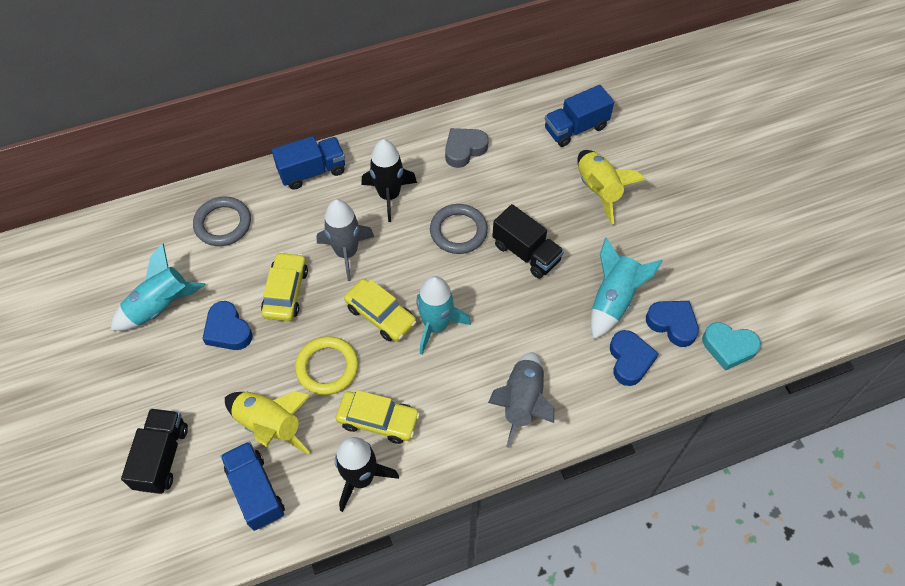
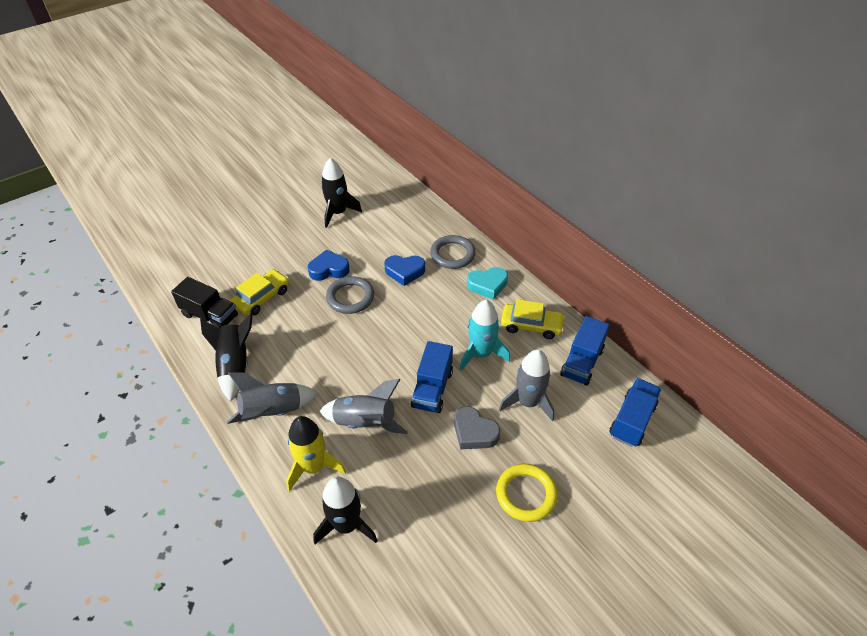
black rocket: 2 -> 3
black truck: 2 -> 1
blue heart: 3 -> 2
grey rocket: 2 -> 3
turquoise rocket: 3 -> 1
yellow car: 3 -> 2
yellow rocket: 2 -> 1

